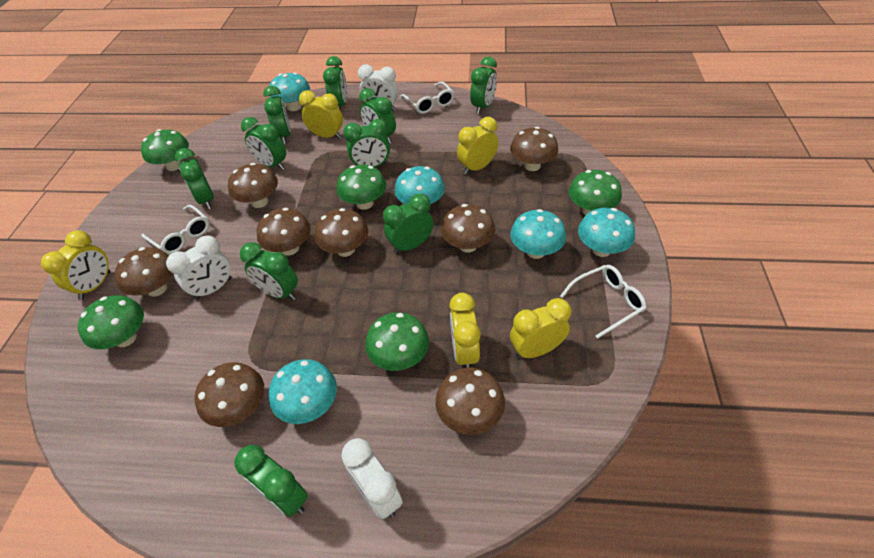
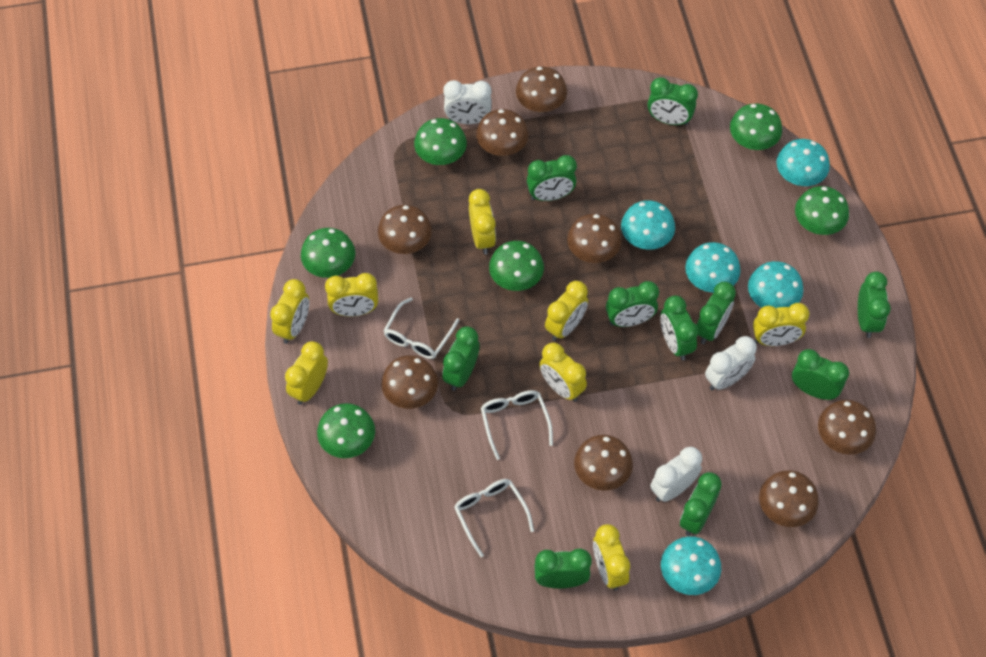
green mushroom: 5 -> 6
yellow clock: 5 -> 8

